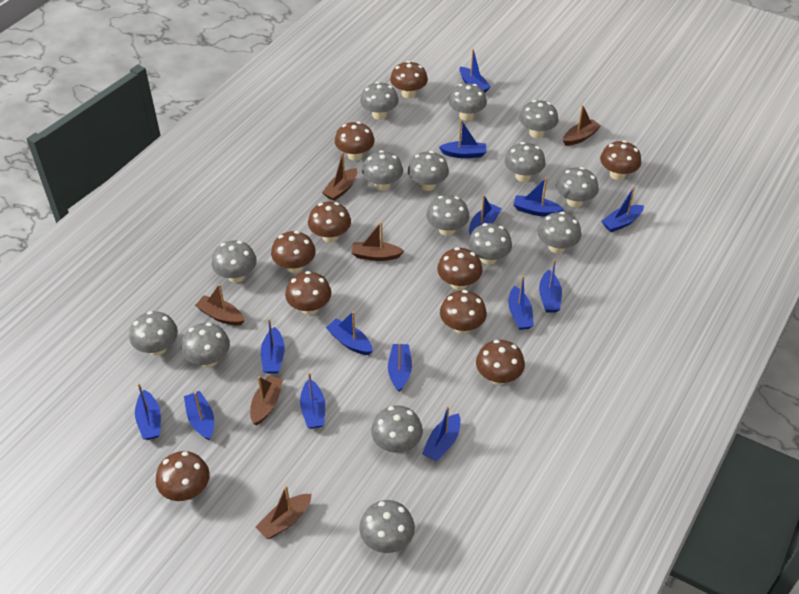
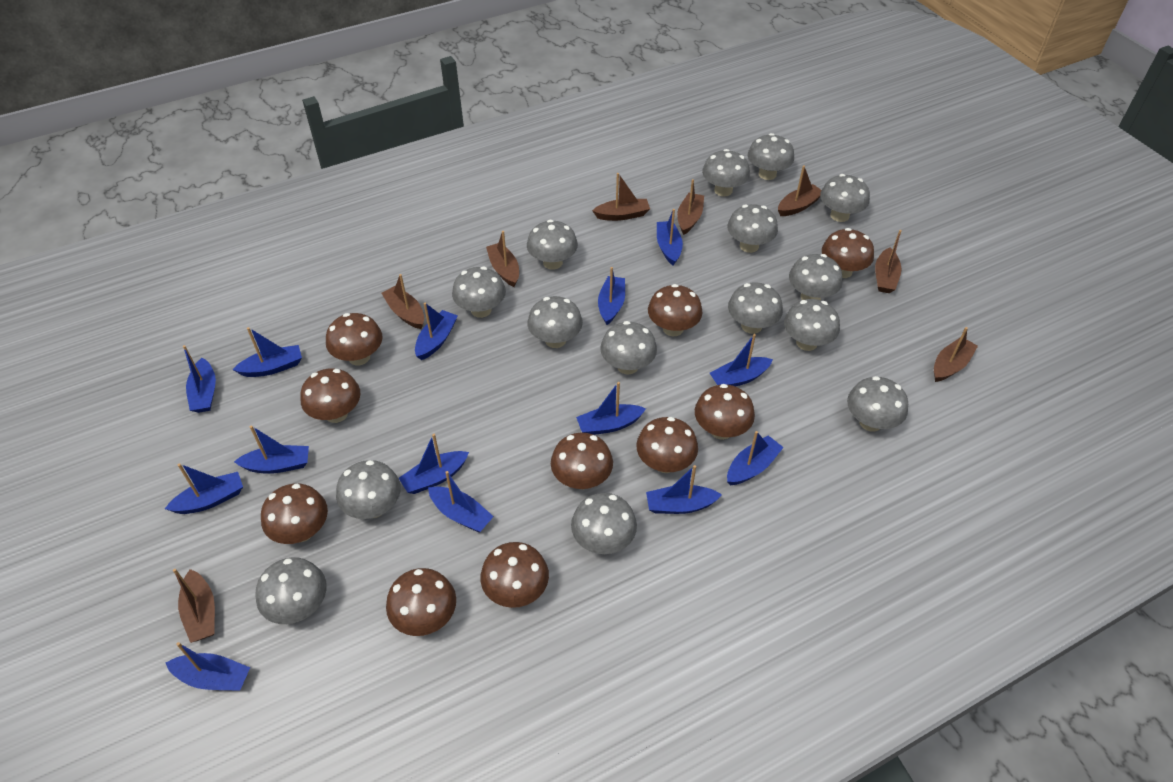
brown boat: 6 -> 8

